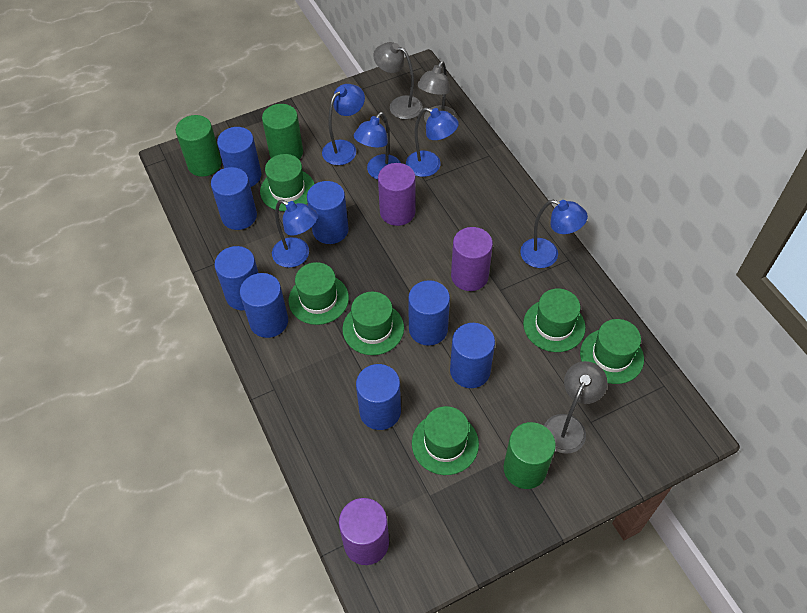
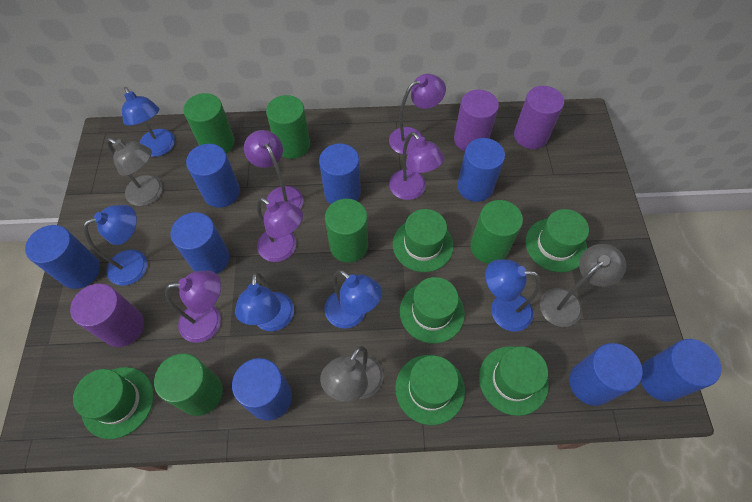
green cylinder: 3 -> 5
purple lamp: 0 -> 5

